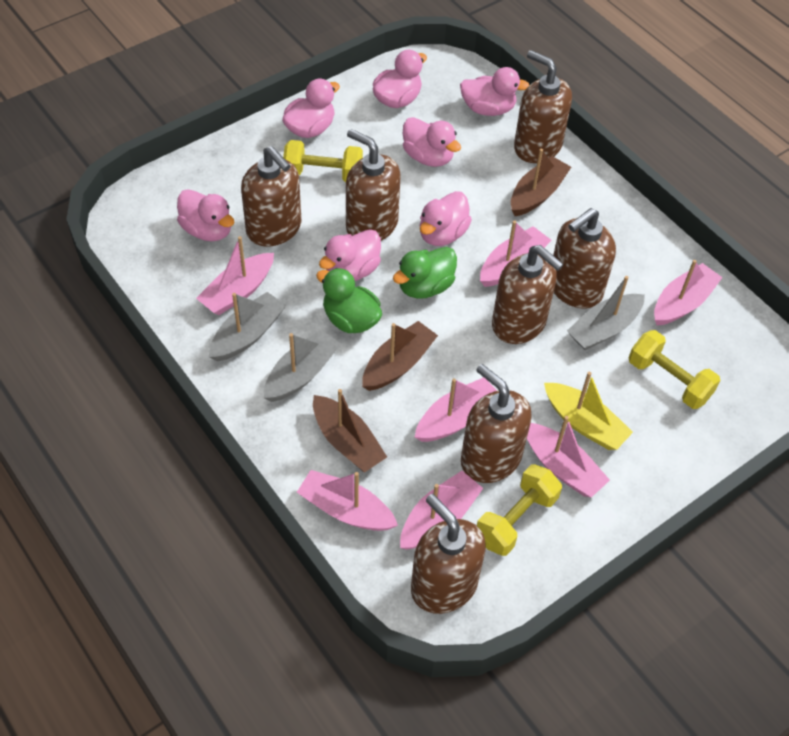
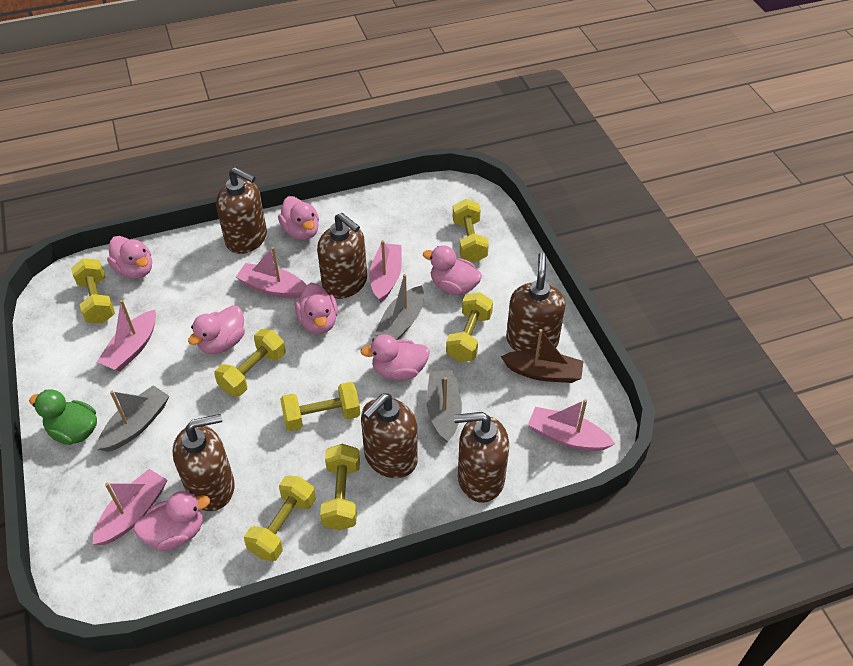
brown boat: 3 -> 1
brown soap dispenser: 7 -> 6
green duck: 2 -> 1
pink boat: 7 -> 5
yellow boat: 1 -> 0
yellow dumbbell: 3 -> 7

